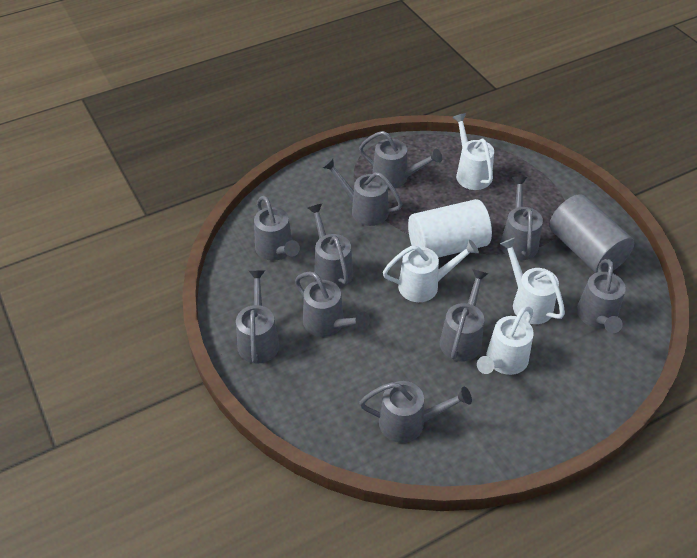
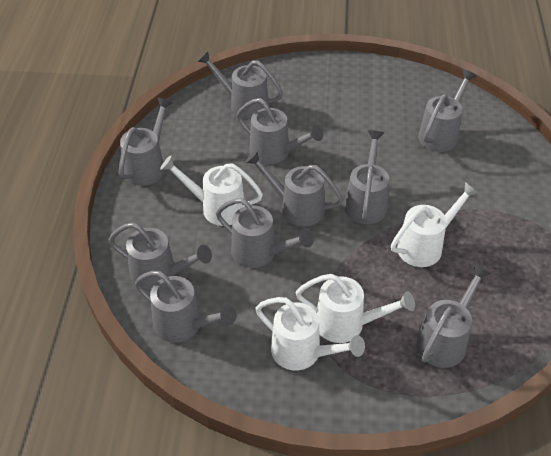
grey cylinder: 1 -> 0
white cylinder: 1 -> 0

